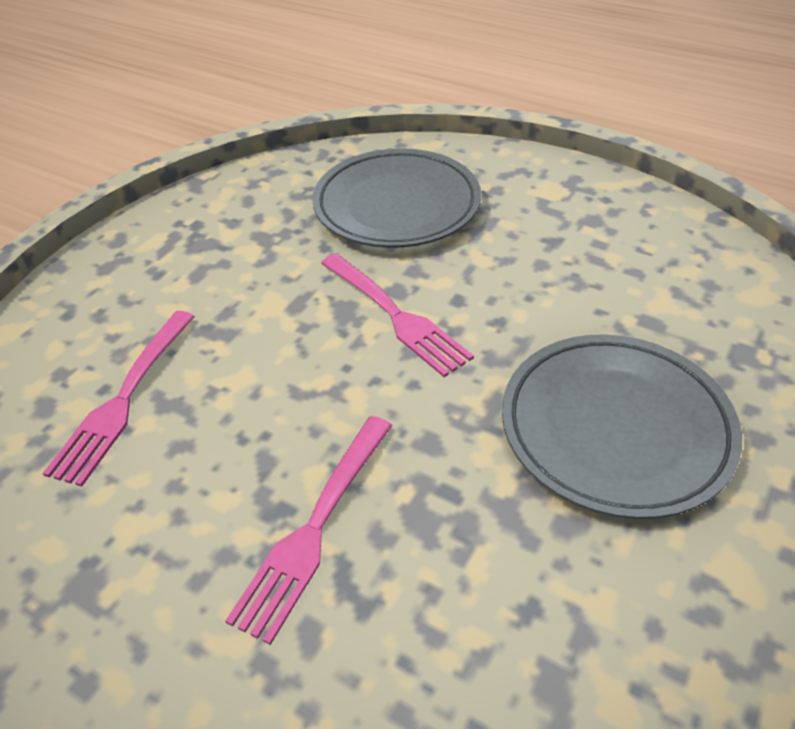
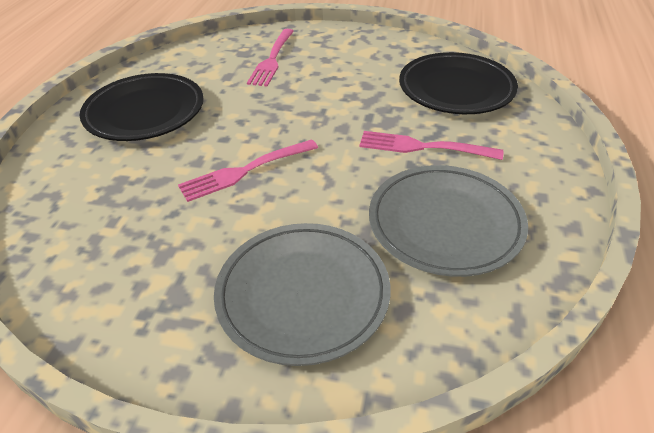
black plate: 0 -> 2

